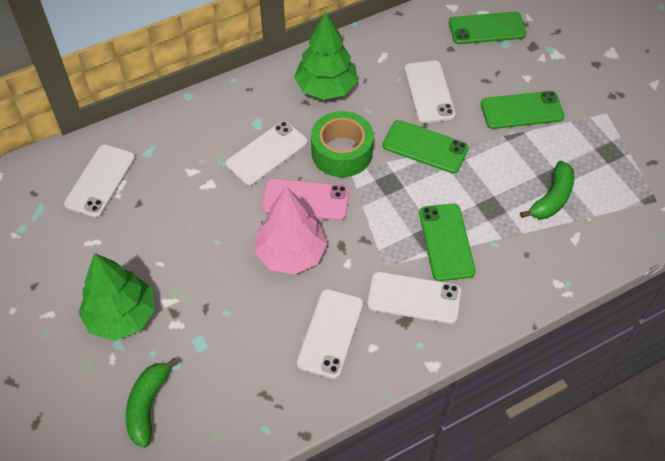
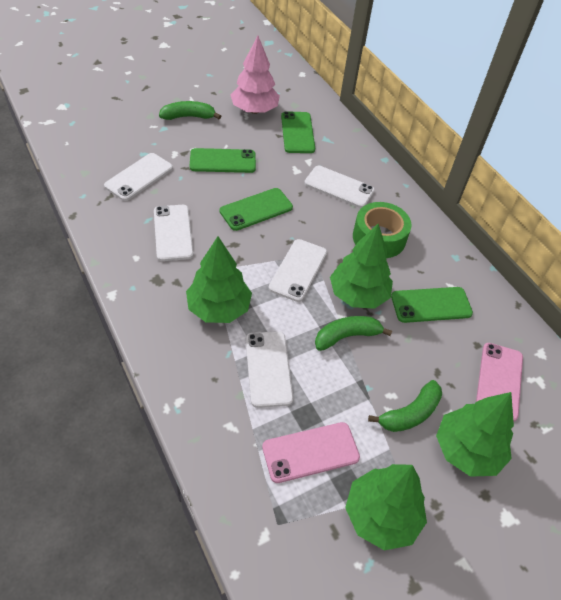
green banana: 2 -> 3
green tree: 2 -> 4
pink phone: 1 -> 2

